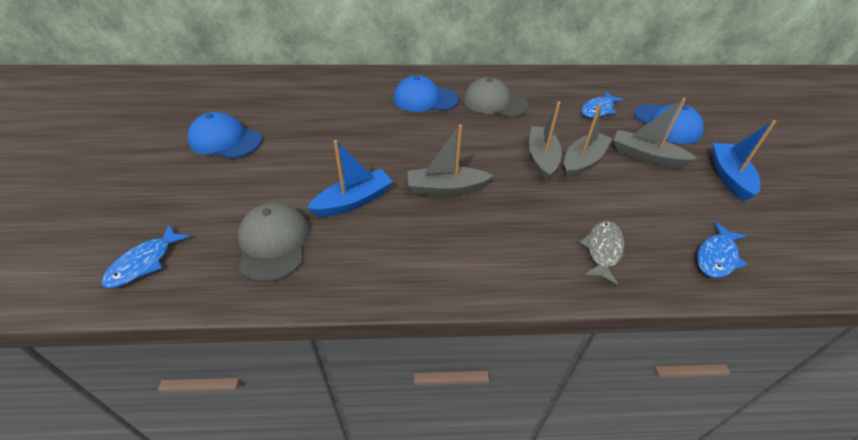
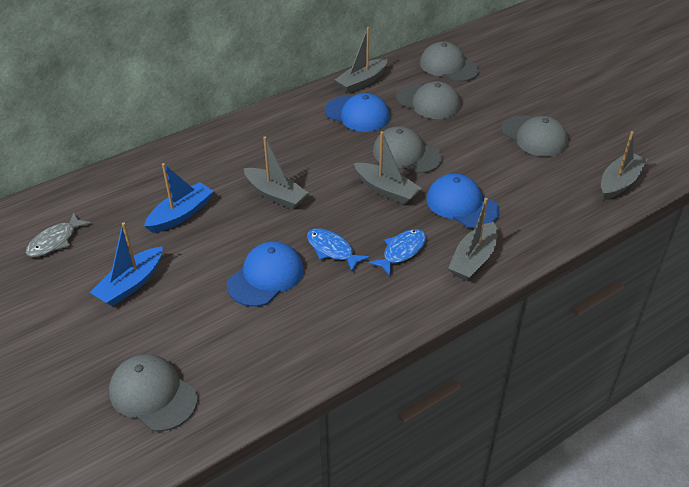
blue fish: 3 -> 2
grey boat: 4 -> 5
grey cap: 2 -> 5

